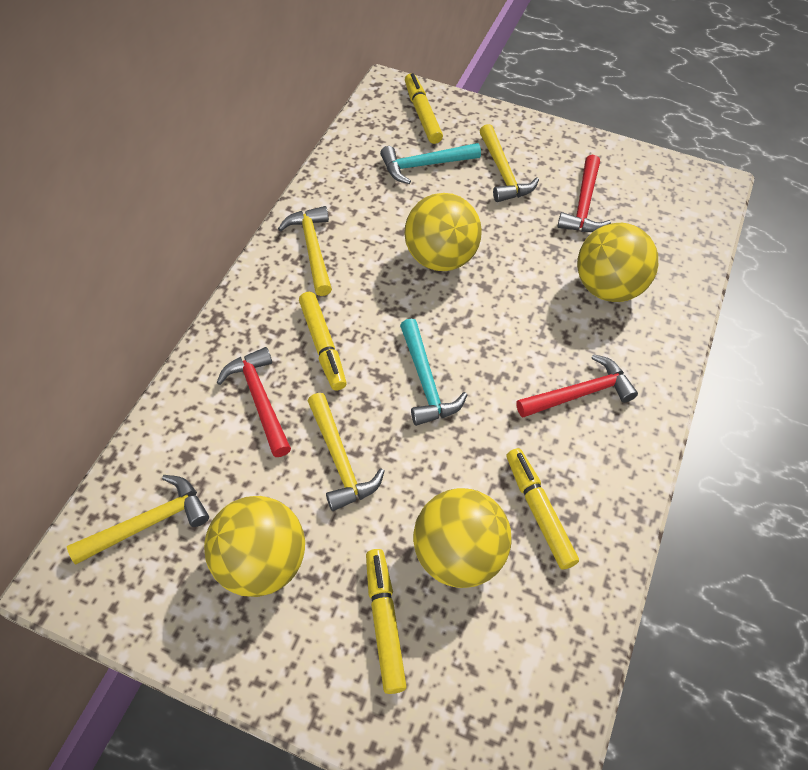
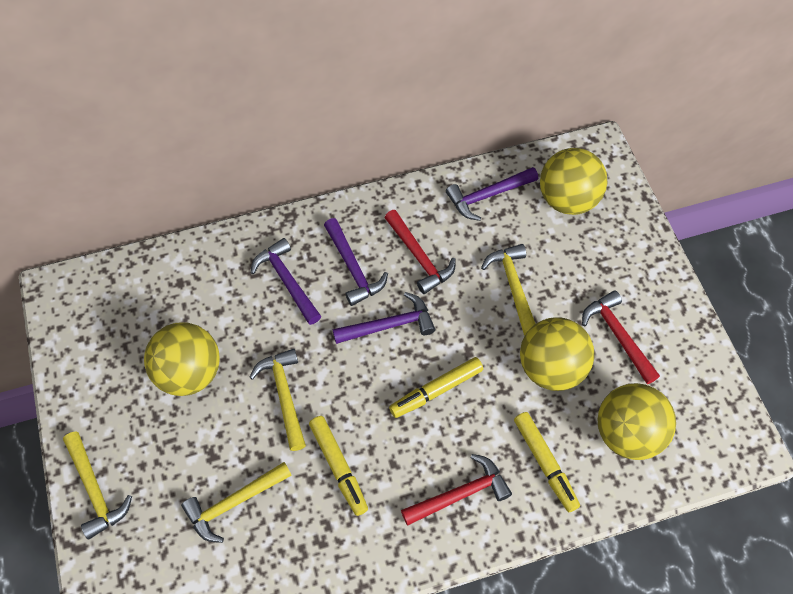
purple hammer: 0 -> 4
turquoise hammer: 2 -> 0
yellow marker: 4 -> 3

